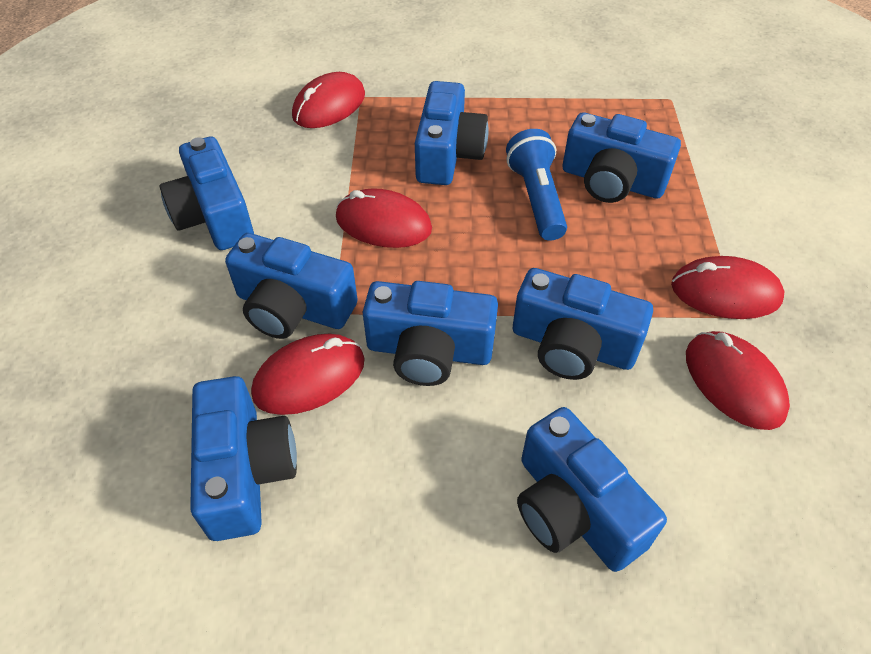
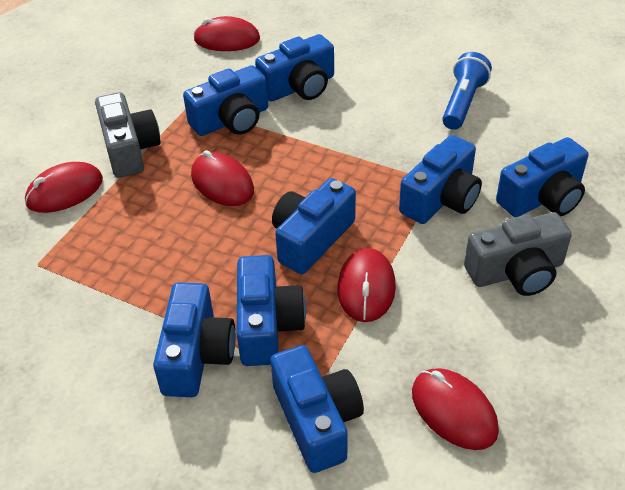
grey camera: 0 -> 2

